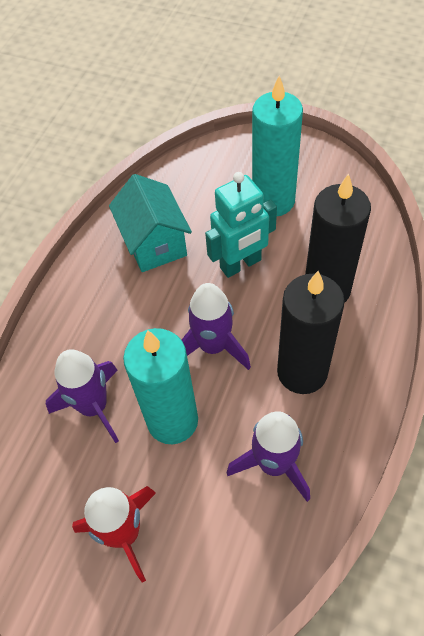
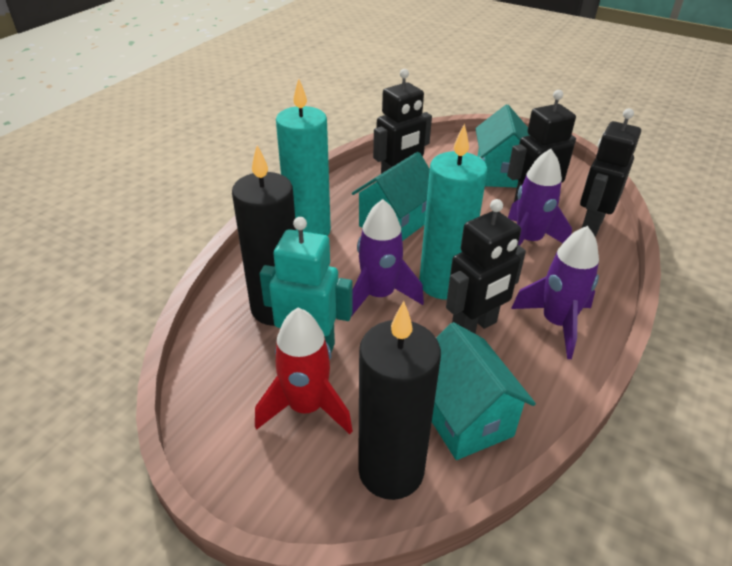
black robot: 0 -> 4
turquoise house: 1 -> 3

